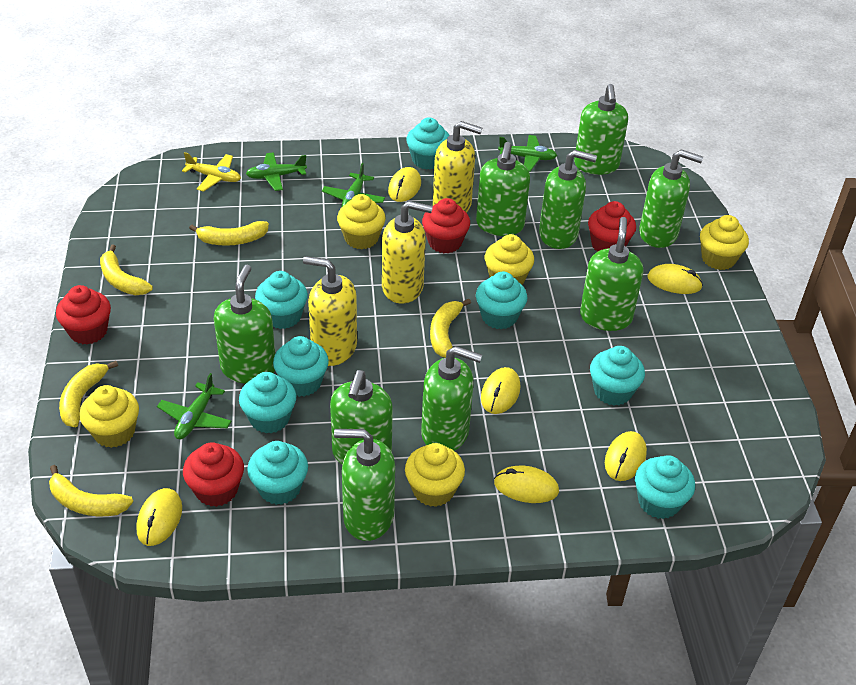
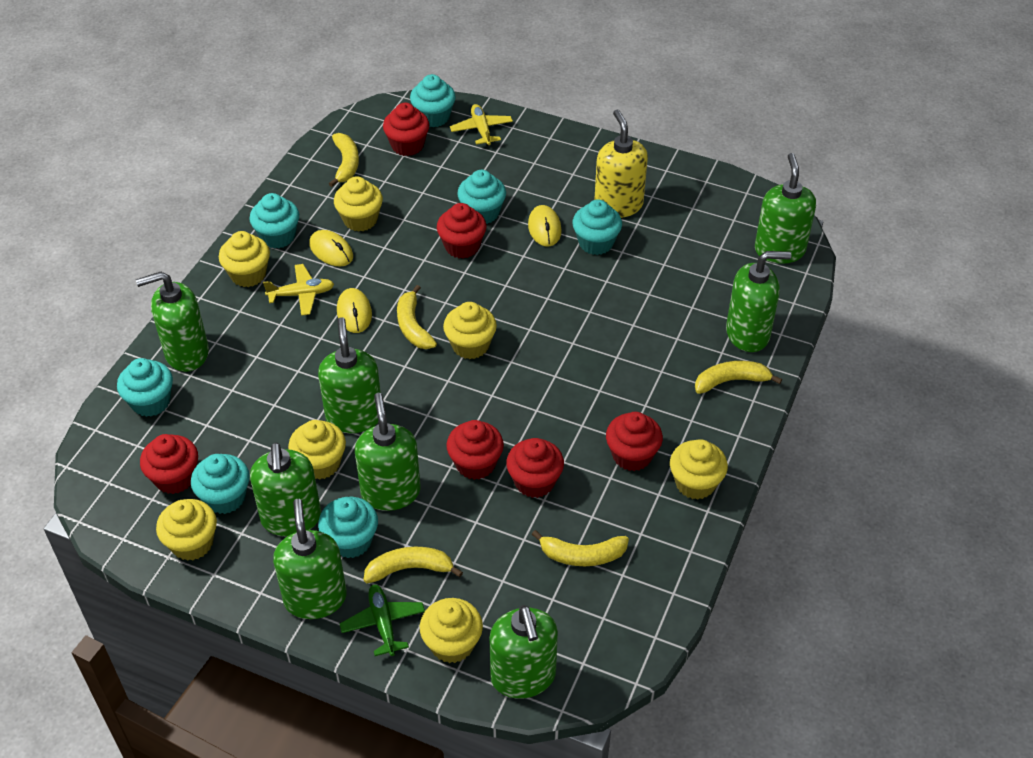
green plane: 4 -> 1
green soap dispenser: 9 -> 8
red cupcake: 4 -> 6
turquoise cupcake: 8 -> 7
yellow cupcake: 5 -> 7
yellow mouse: 6 -> 3
yellow plane: 1 -> 2
yellow soap dispenser: 3 -> 1

